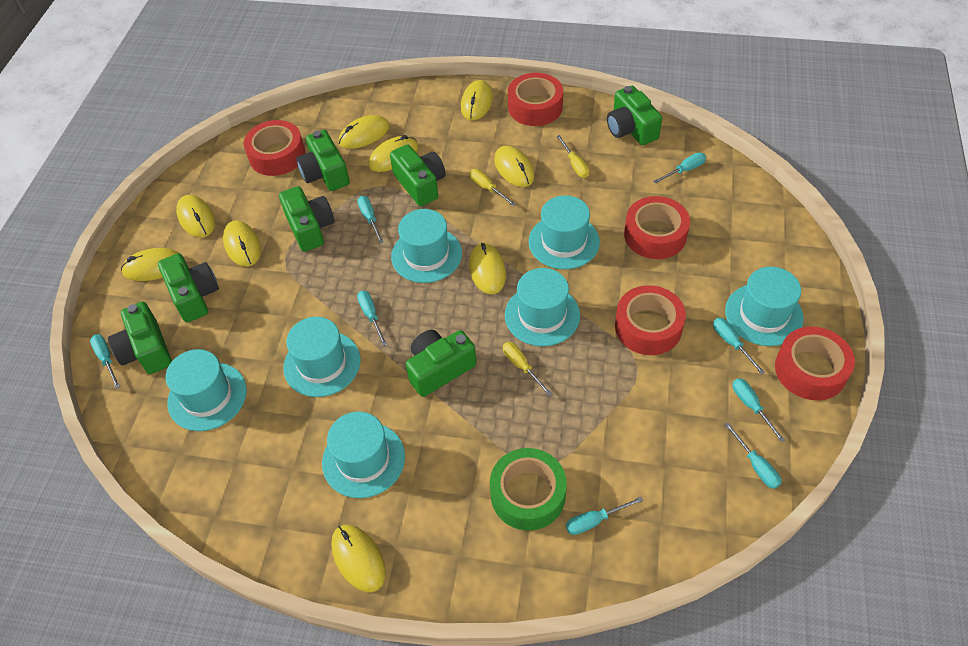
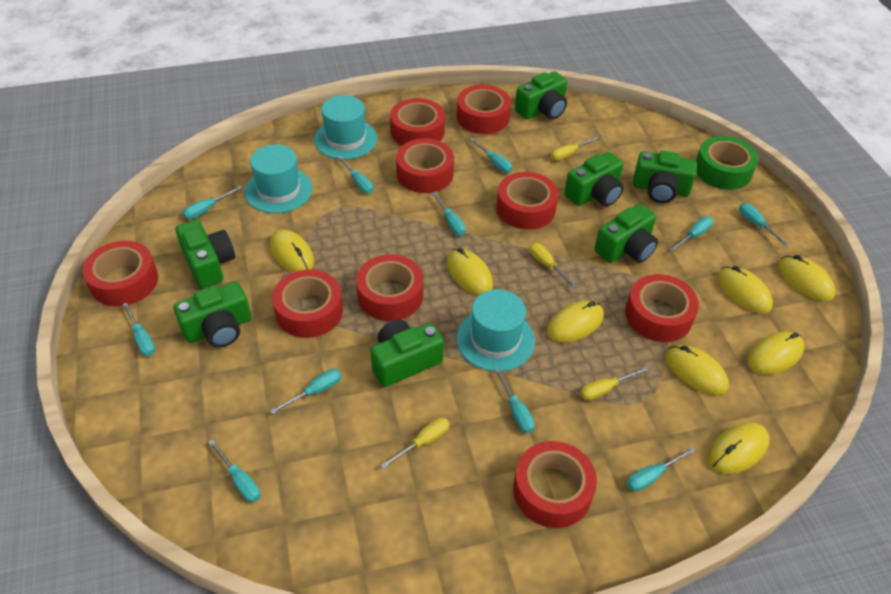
red tape: 5 -> 9
turquoise hat: 7 -> 3
turquoise screwdriver: 8 -> 11
yellow mouse: 9 -> 8
yellow screwdriver: 3 -> 4

